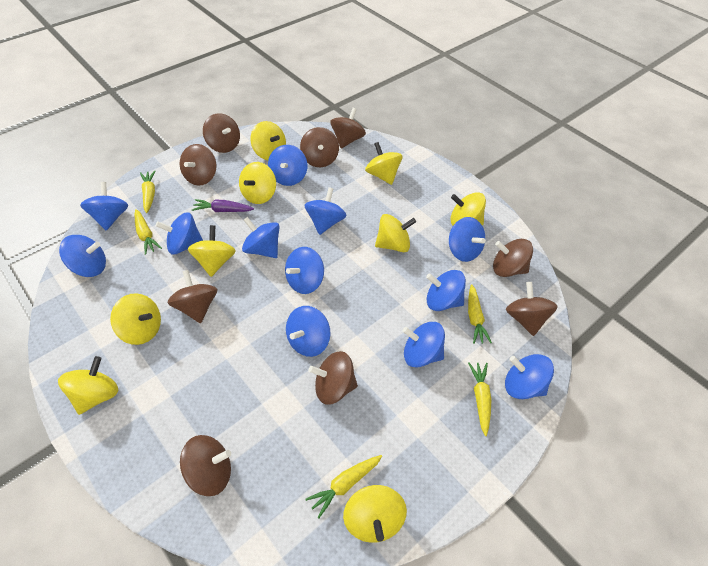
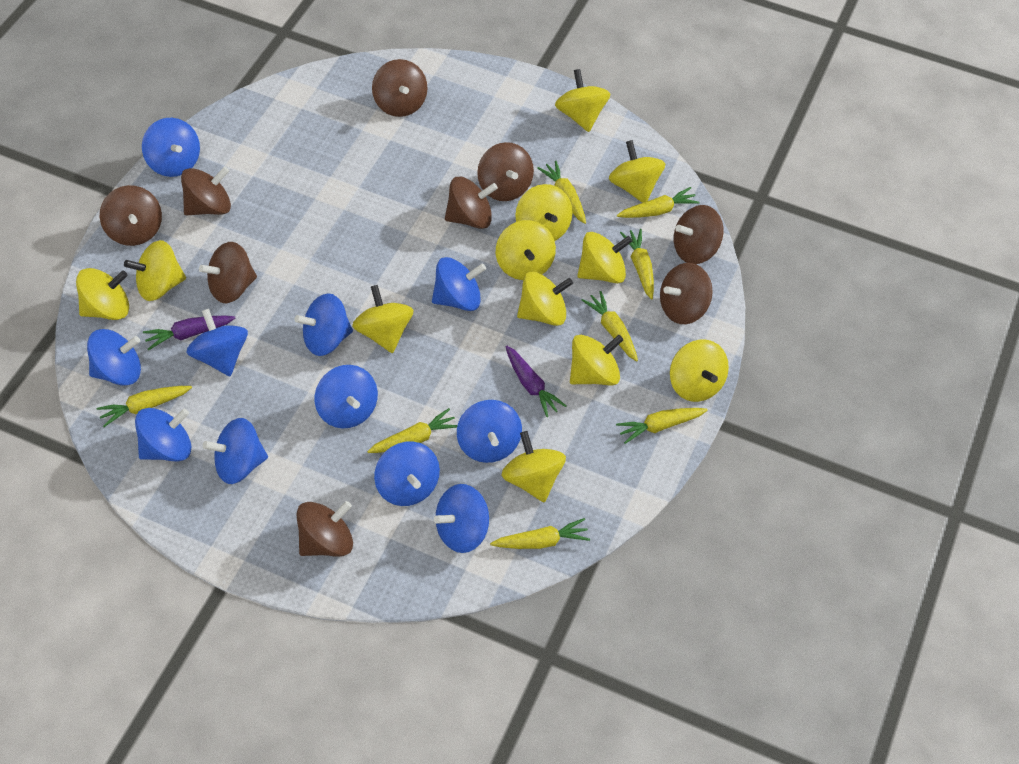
blue spinning top: 12 -> 11
purple carrot: 1 -> 2
yellow carrot: 5 -> 8
yellow spinning top: 9 -> 12

